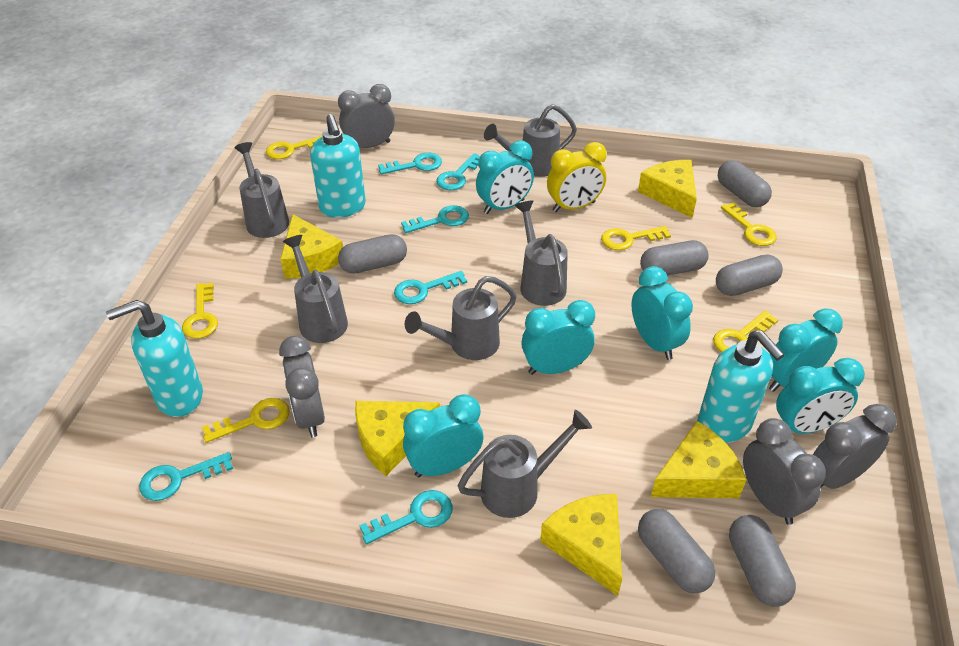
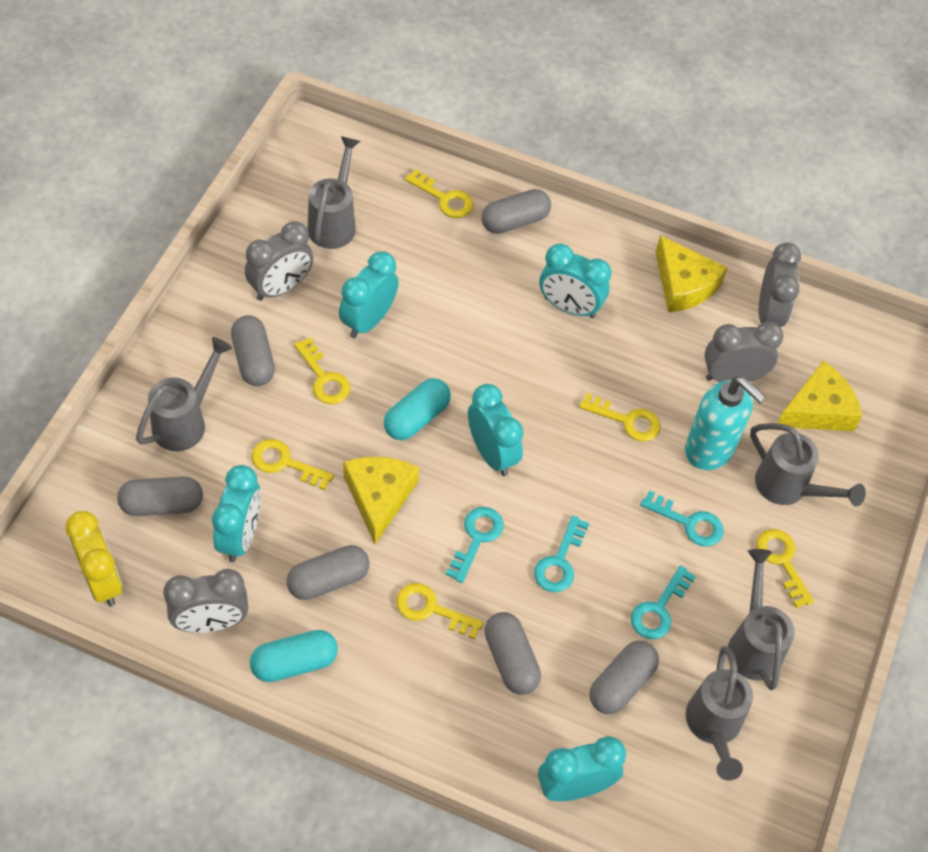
grey watering can: 6 -> 5
turquoise capsule: 0 -> 2
turquoise clock: 6 -> 5
turquoise key: 6 -> 4
turquoise soap dispenser: 3 -> 1
yellow cheese: 5 -> 3

